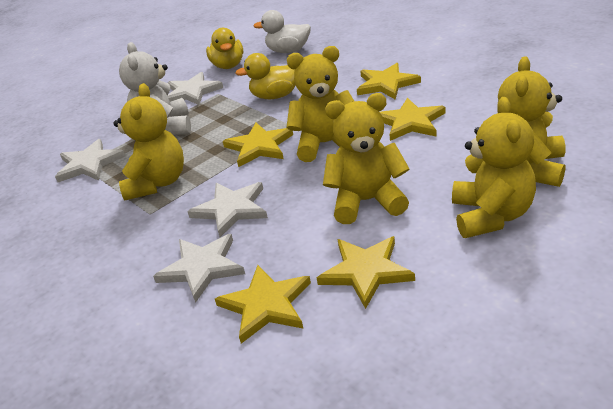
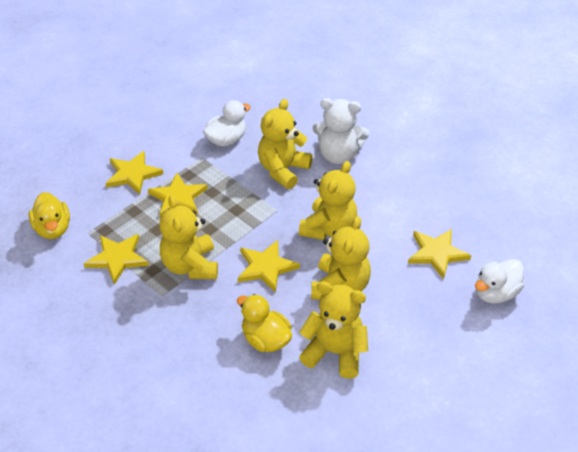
white duck: 1 -> 2
white star: 4 -> 0

